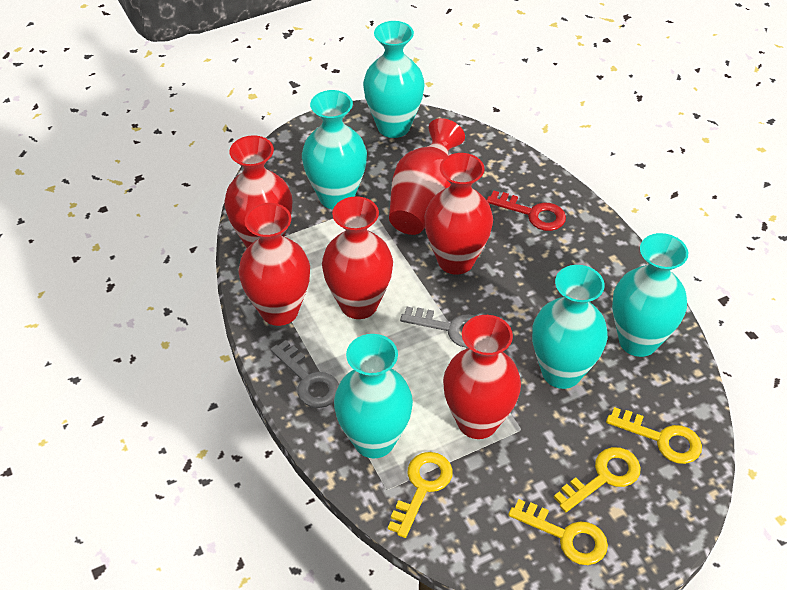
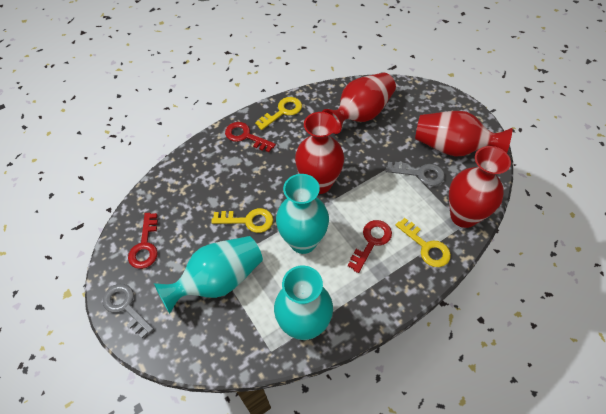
red key: 1 -> 3
red vase: 6 -> 4
turquoise vase: 5 -> 3
yellow key: 4 -> 3

